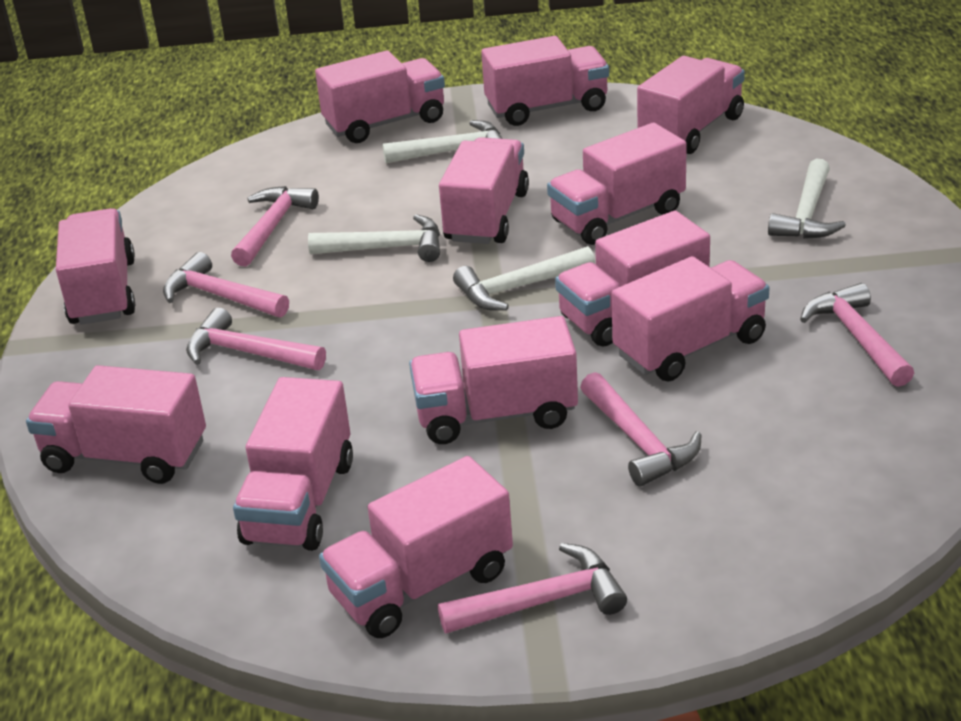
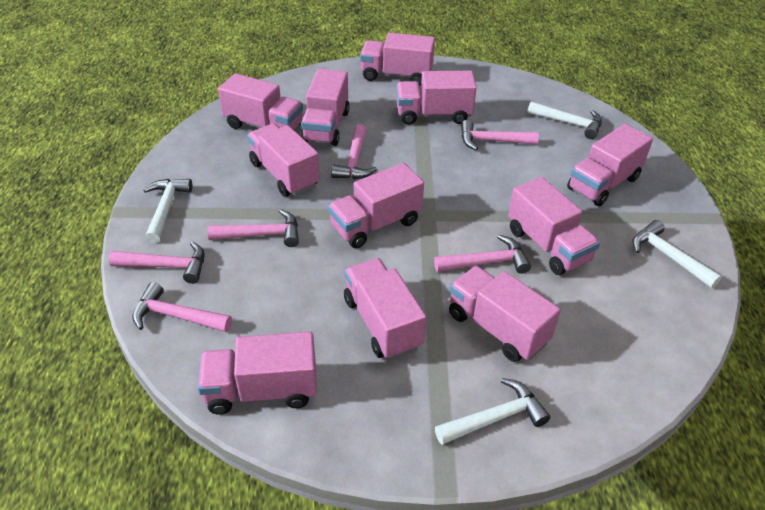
pink truck: 12 -> 11

